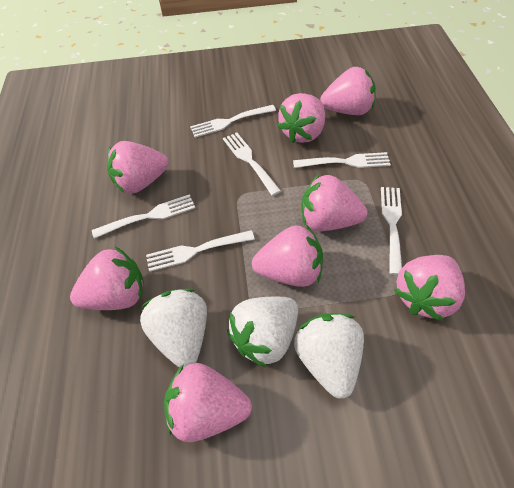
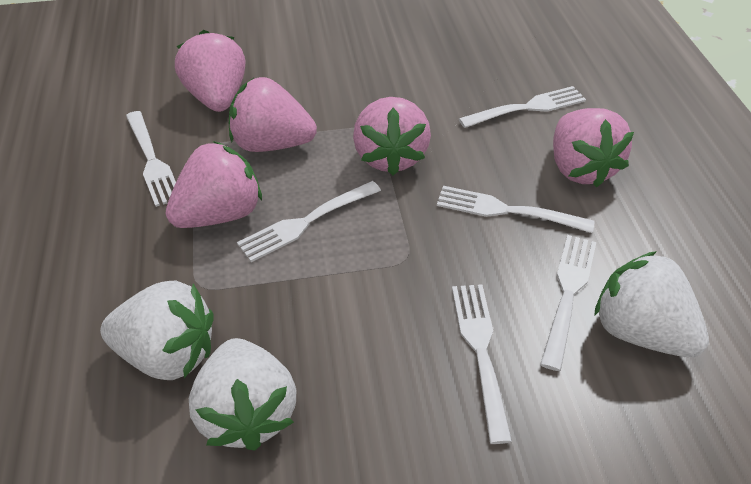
pink strawberry: 8 -> 5

